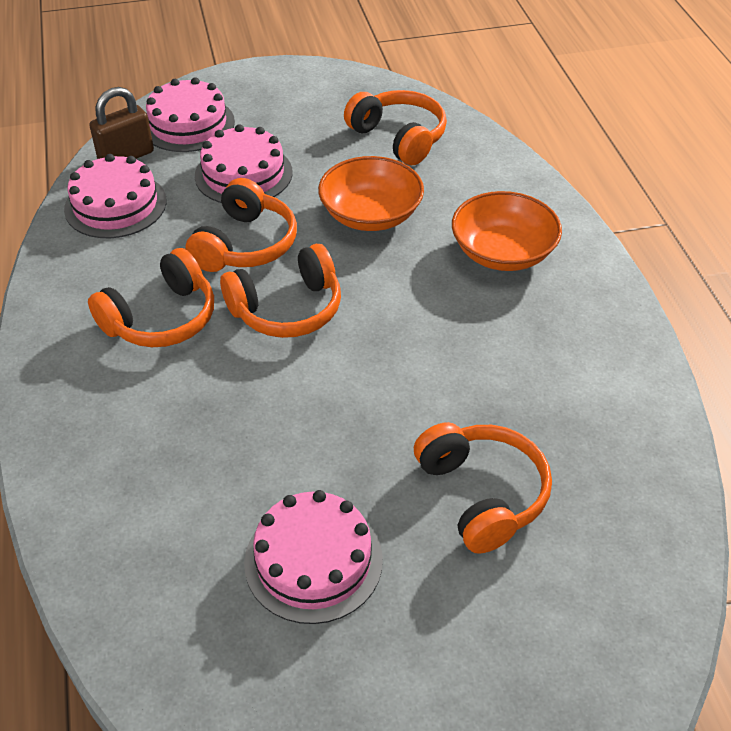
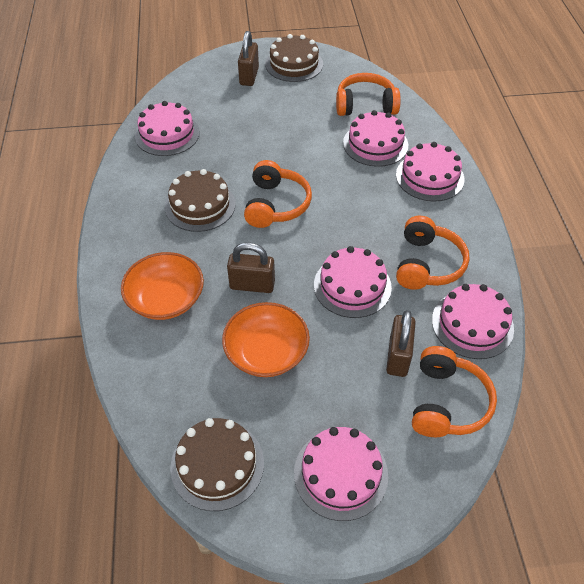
brown cake: 0 -> 3
brown padlock: 1 -> 3
orange headphones: 5 -> 4
pink cake: 4 -> 6

